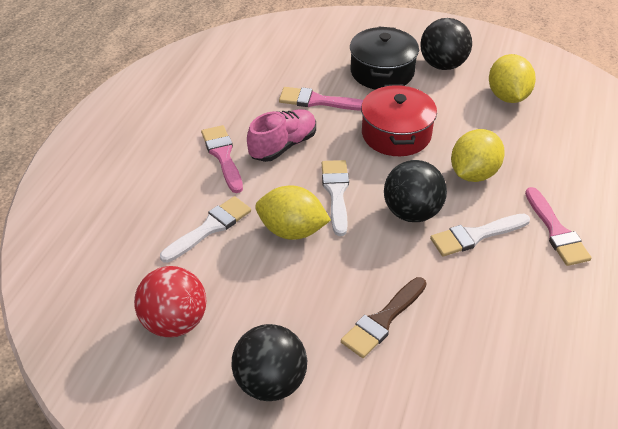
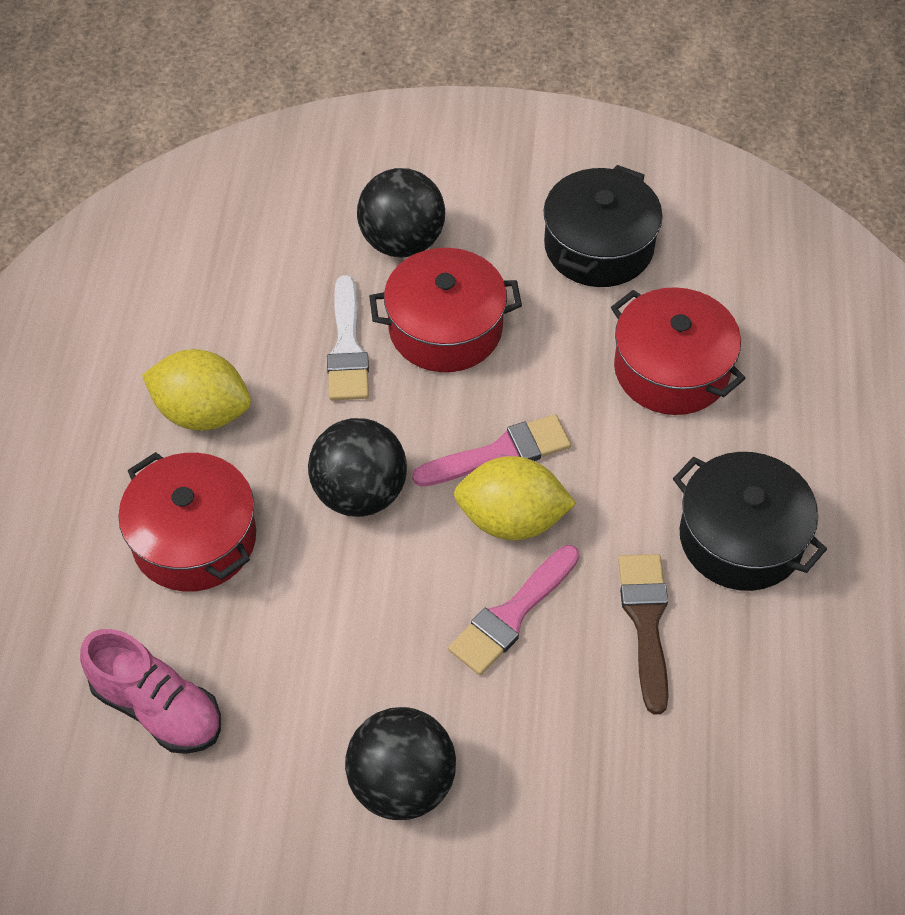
black pot: 1 -> 2
pink brush: 3 -> 2
red ball: 1 -> 0
red pot: 1 -> 3
white brush: 3 -> 1
yellow lemon: 3 -> 2

